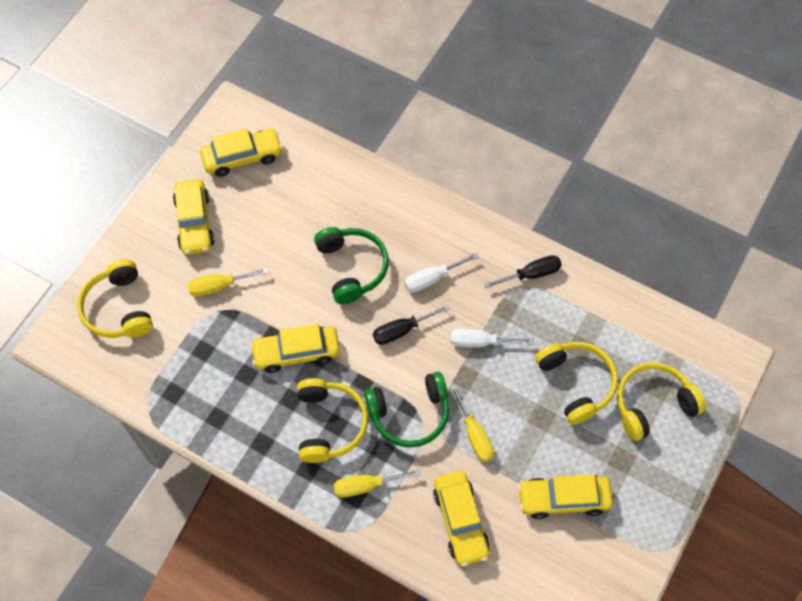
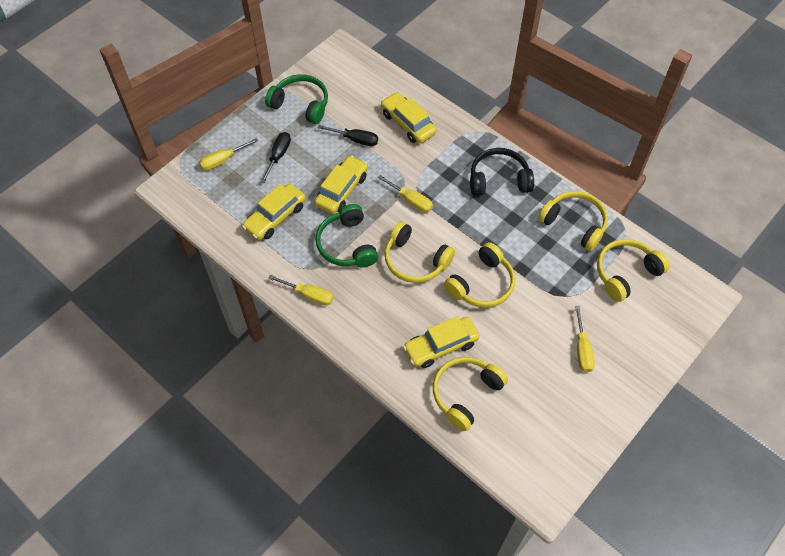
black headphones: 0 -> 1
white screwdriver: 2 -> 0
yellow car: 5 -> 4
yellow headphones: 4 -> 5
yellow screwdriver: 3 -> 4

